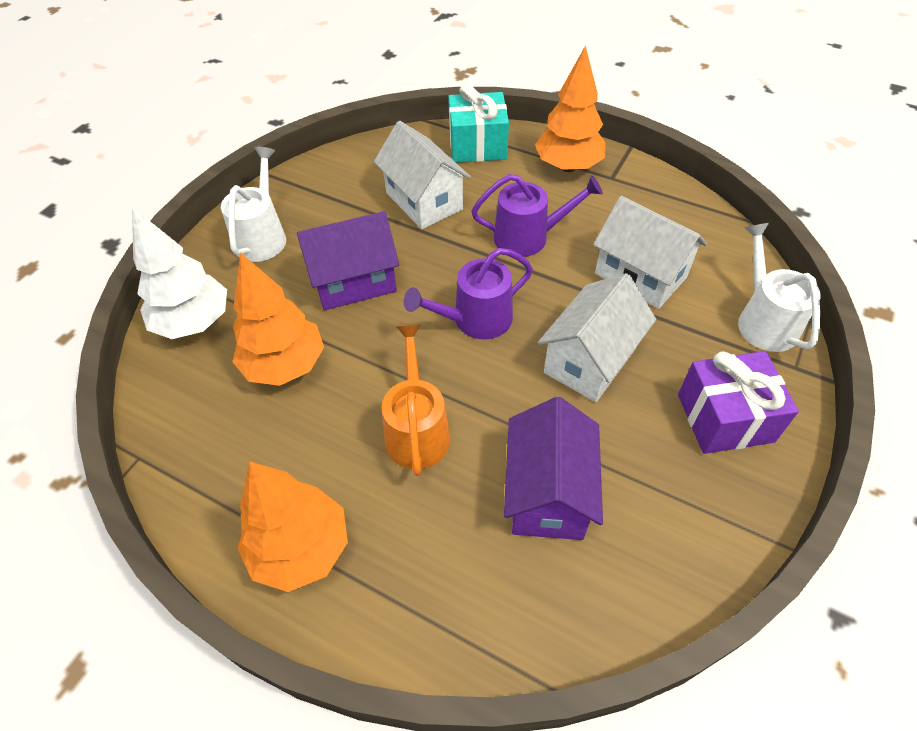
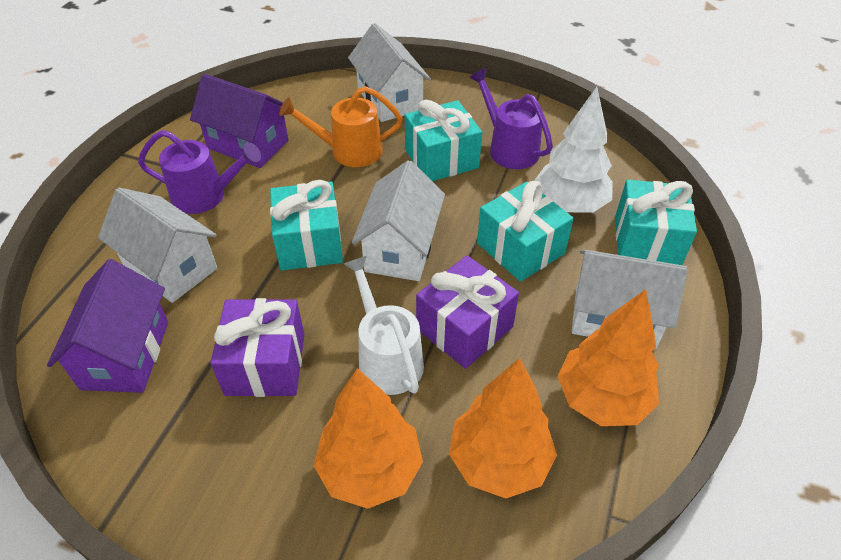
purple gift: 1 -> 2
turquoise gift: 1 -> 4
white house: 3 -> 4
white watering can: 2 -> 1

